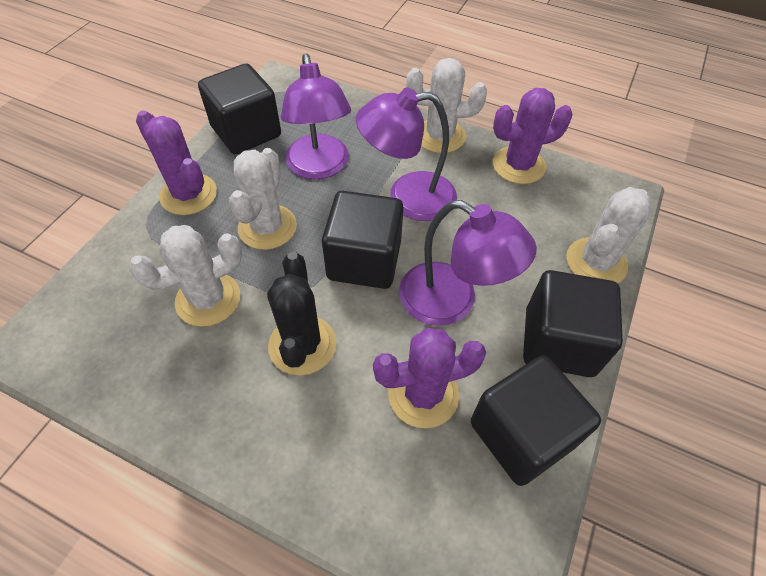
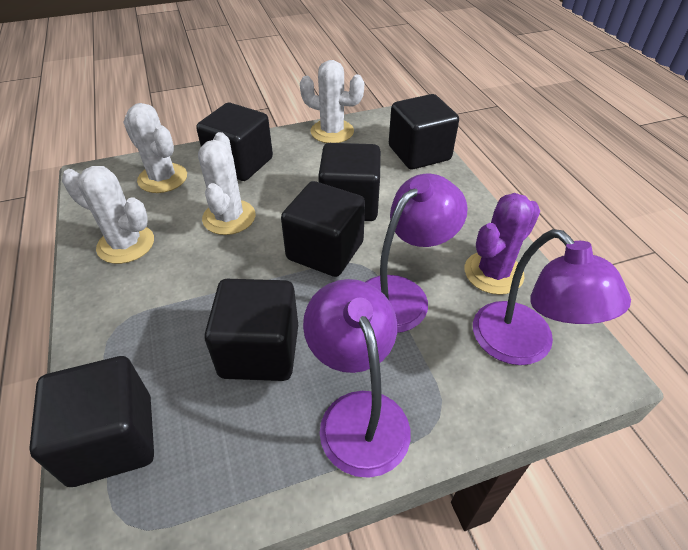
black cactus: 1 -> 0
black cube: 4 -> 6
purple cactus: 3 -> 1

